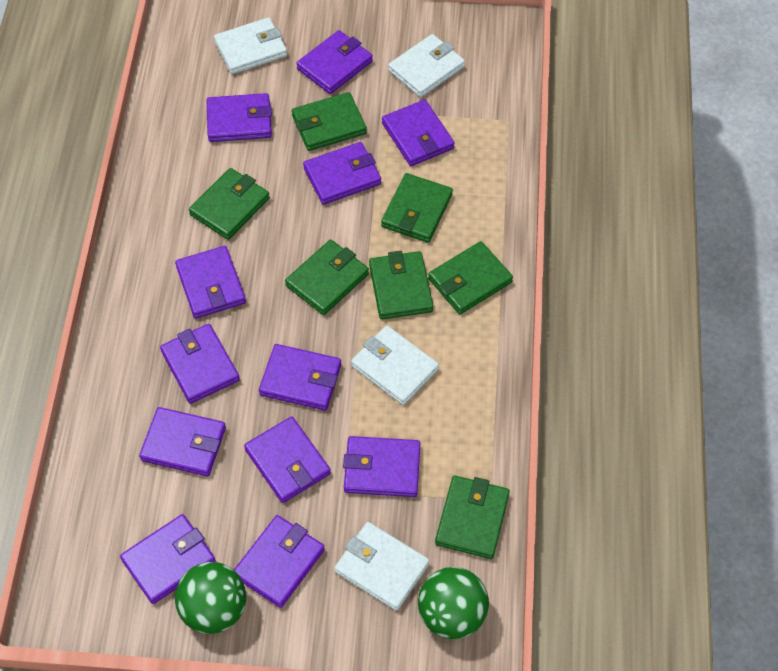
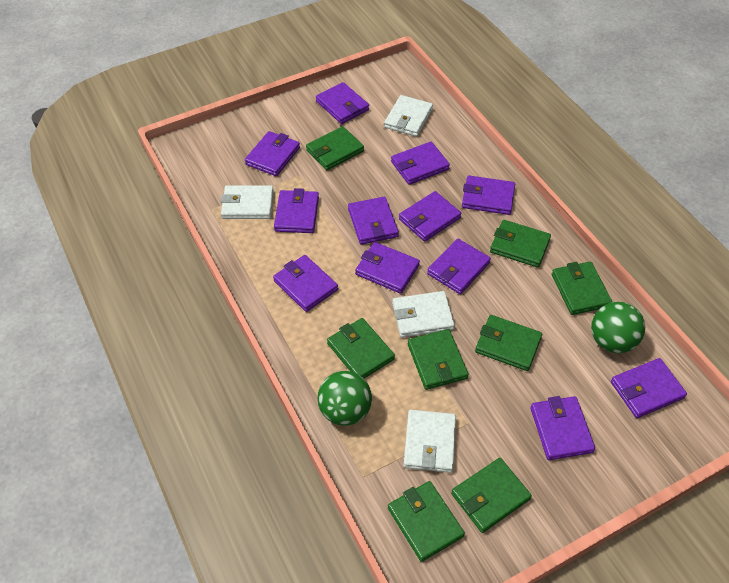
green wallet: 7 -> 8

